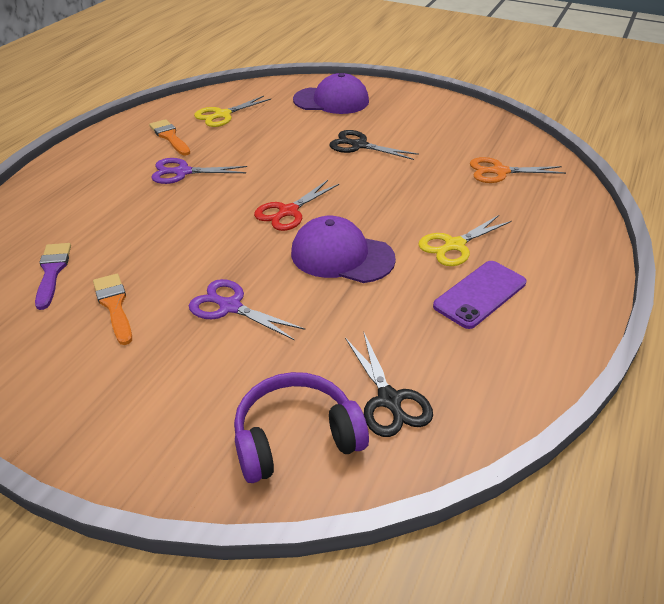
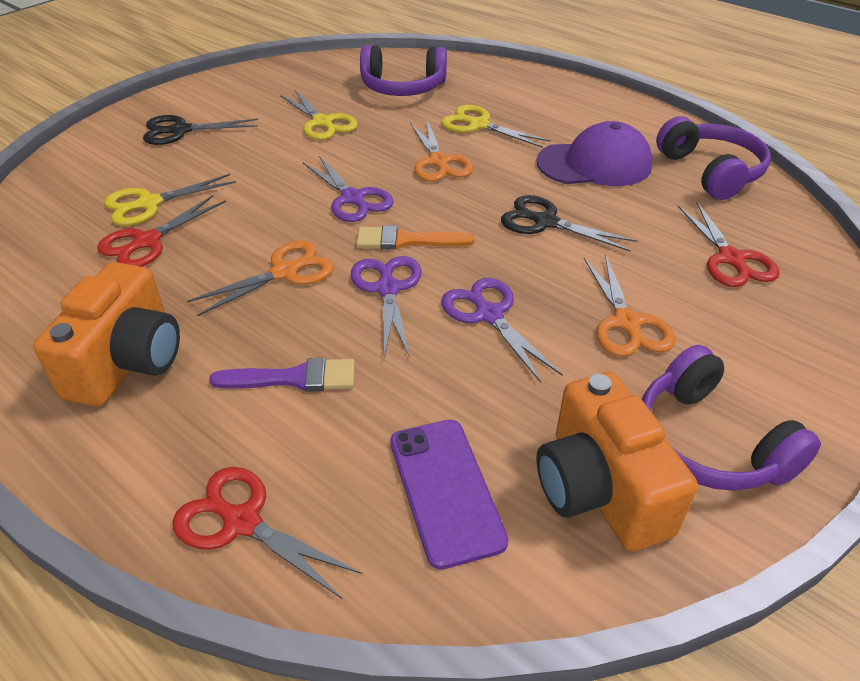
orange brush: 2 -> 1
orange camera: 0 -> 2
orange scissors: 1 -> 3
purple cap: 2 -> 1
purple headphones: 1 -> 3
purple scissors: 2 -> 3
red scissors: 1 -> 3
yellow scissors: 2 -> 3

